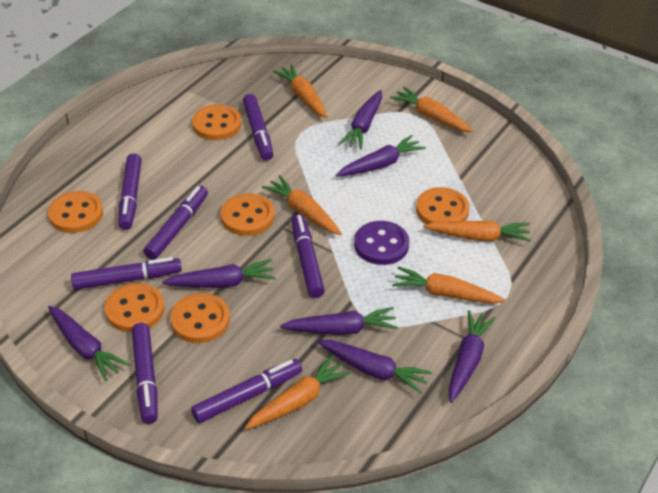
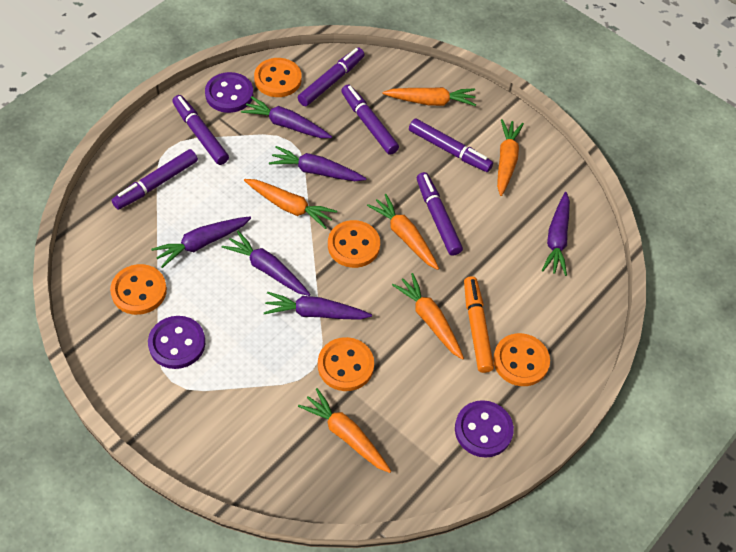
orange button: 6 -> 5
orange marker: 0 -> 1
purple button: 1 -> 3
purple carrot: 7 -> 6
purple marker: 7 -> 6

